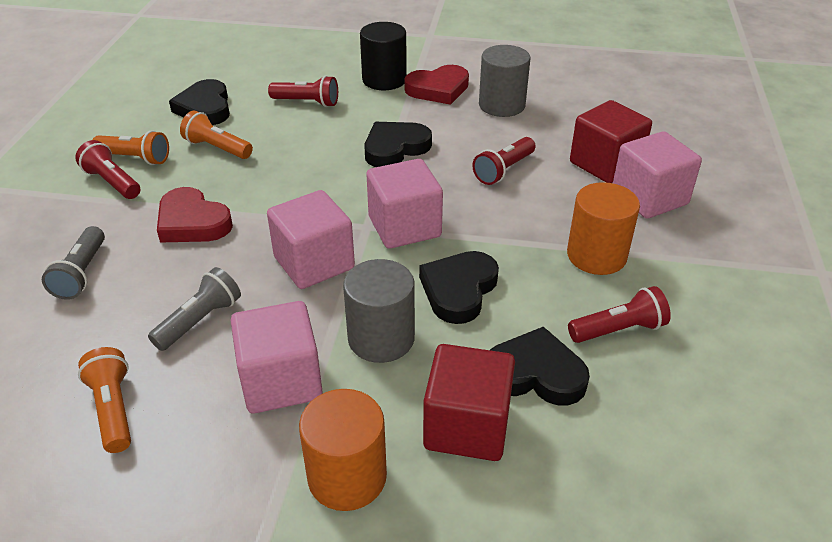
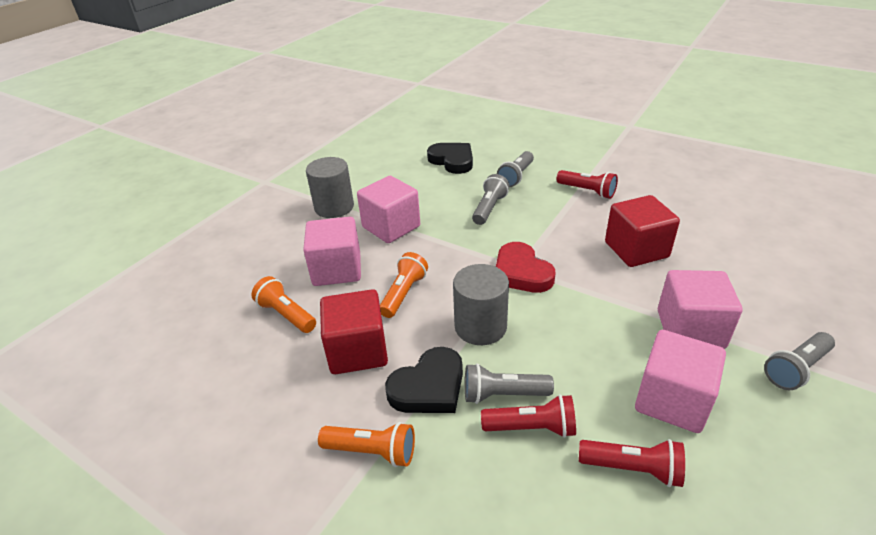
black cylinder: 1 -> 0
black heart: 4 -> 2
grey flashlight: 2 -> 4
orange cylinder: 2 -> 0
red flashlight: 4 -> 3
red heart: 2 -> 1

